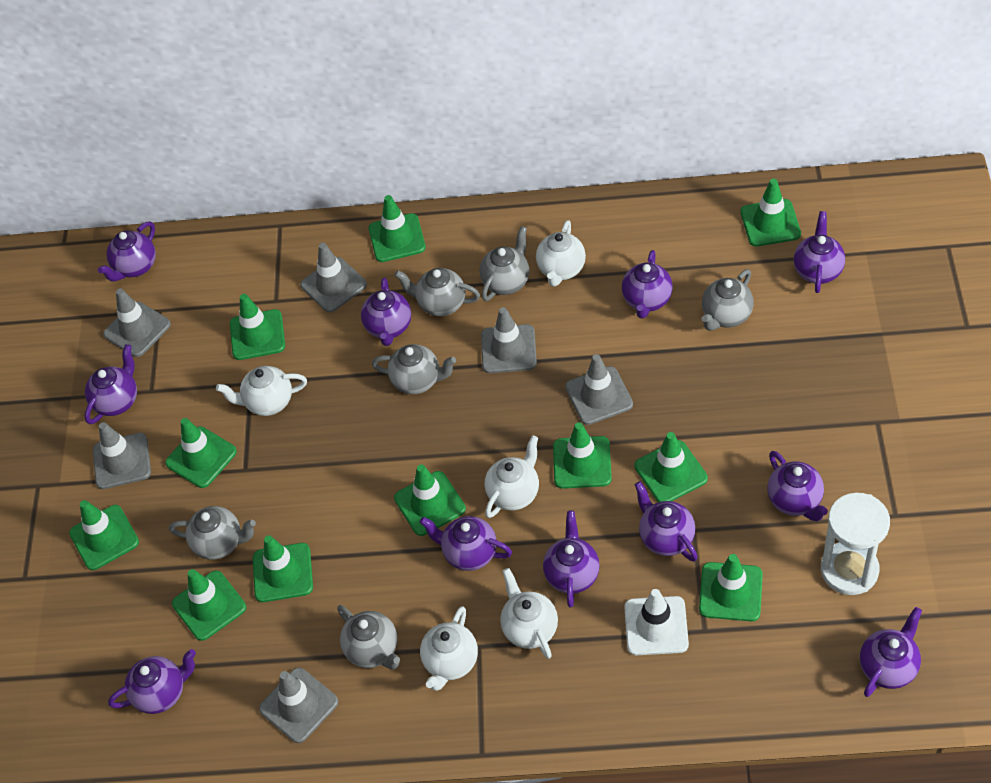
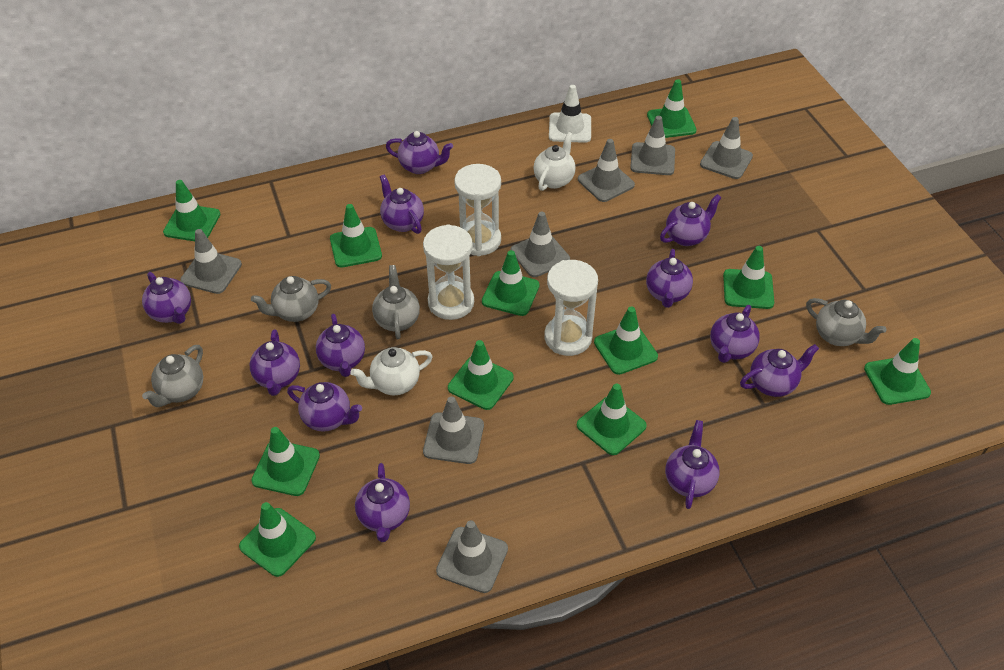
grey teapot: 6 -> 4
grey traffic cone: 6 -> 7
purple teapot: 11 -> 12
white hourglass: 1 -> 3
white teapot: 5 -> 2

